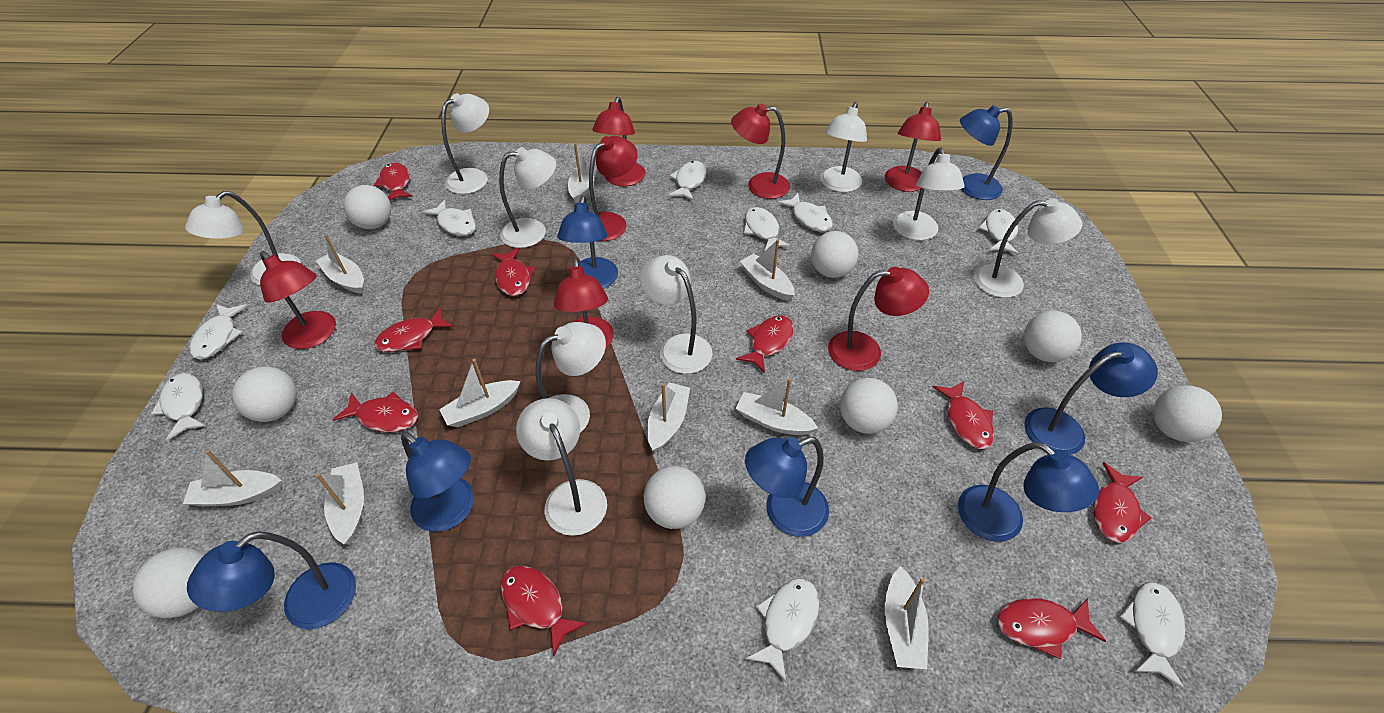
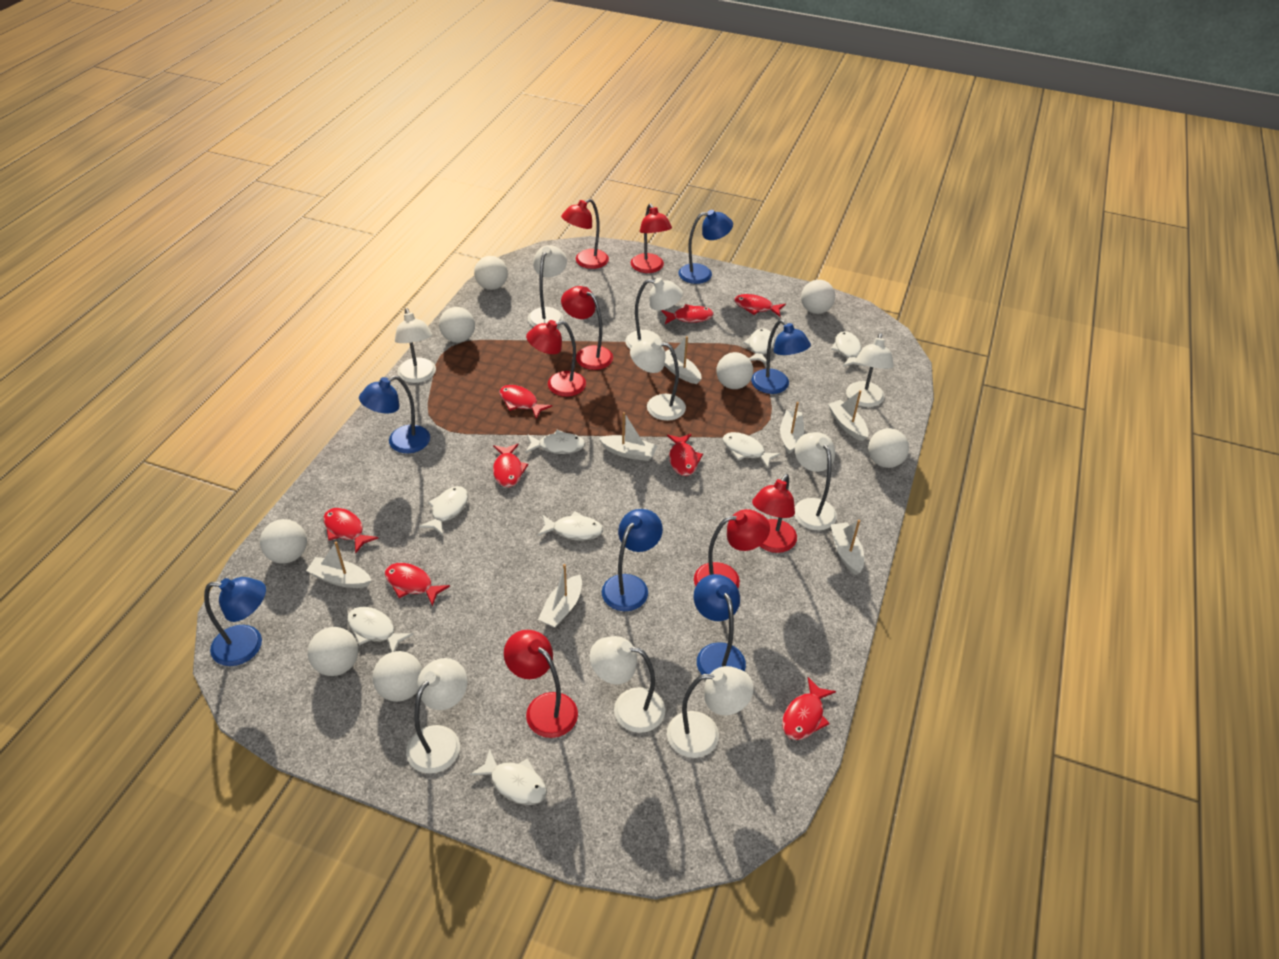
blue lamp: 7 -> 6
red fish: 9 -> 8
white boat: 9 -> 7
white fish: 9 -> 8

